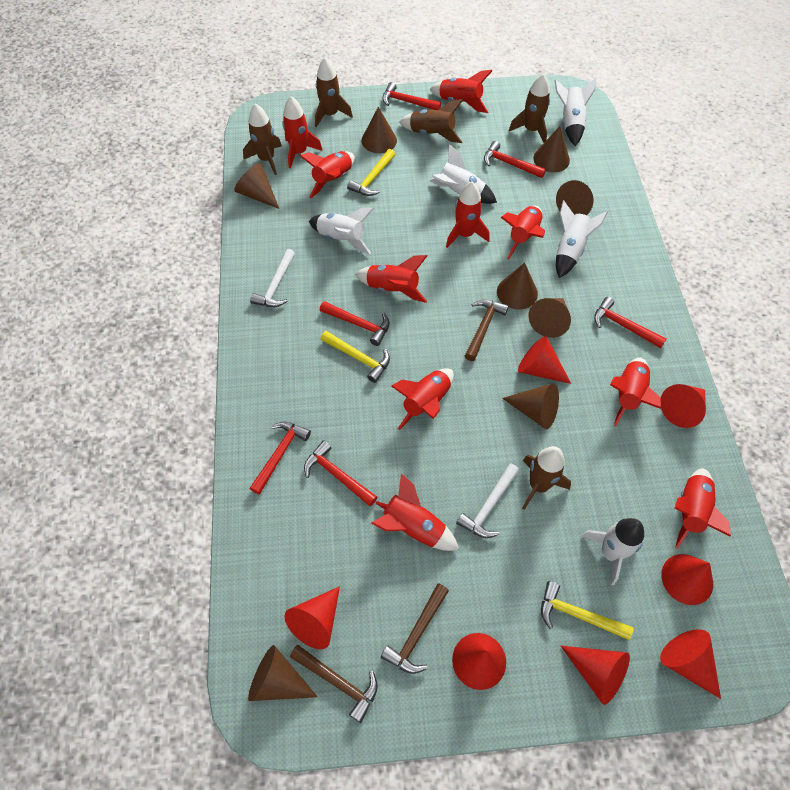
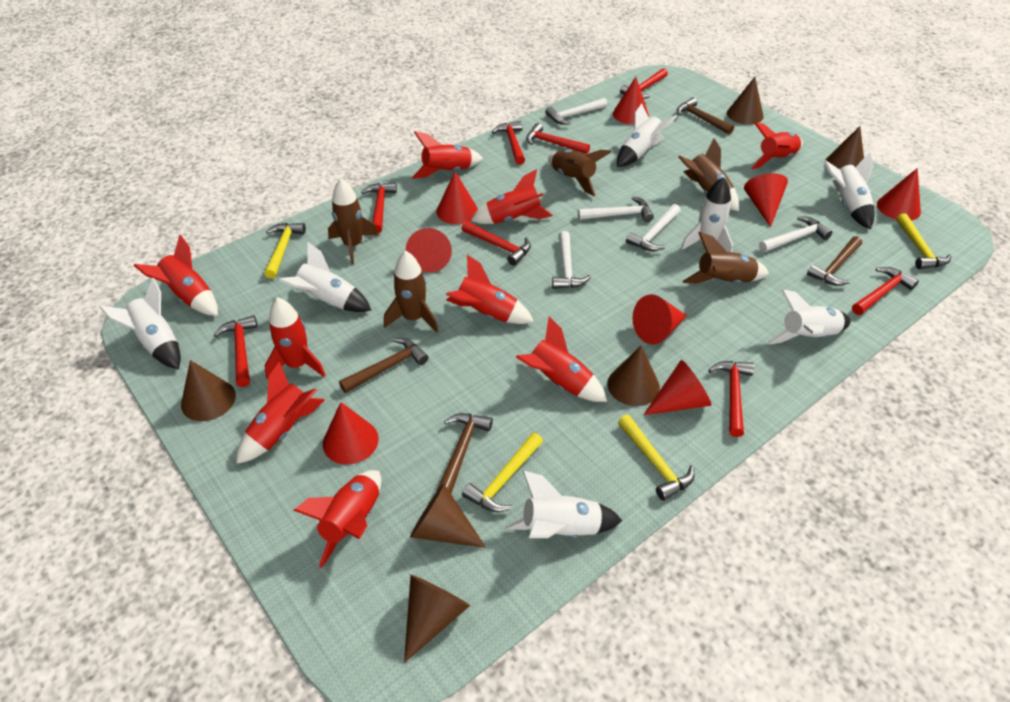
brown cone: 8 -> 6
brown hammer: 3 -> 4
red cone: 7 -> 8
red hammer: 6 -> 8
red rocket: 10 -> 9
white hammer: 2 -> 5
white rocket: 5 -> 7
yellow hammer: 3 -> 4

